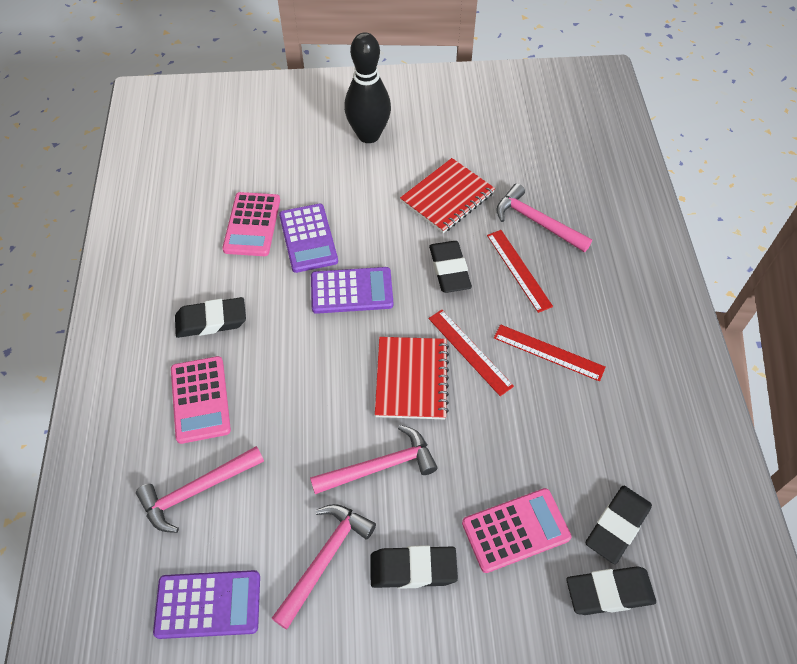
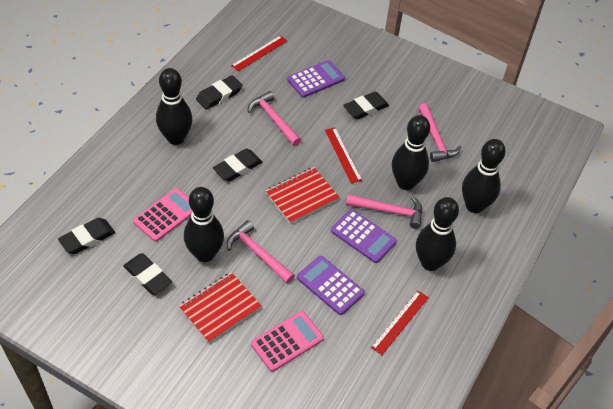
black bowling pin: 1 -> 5
pink calculator: 3 -> 2

